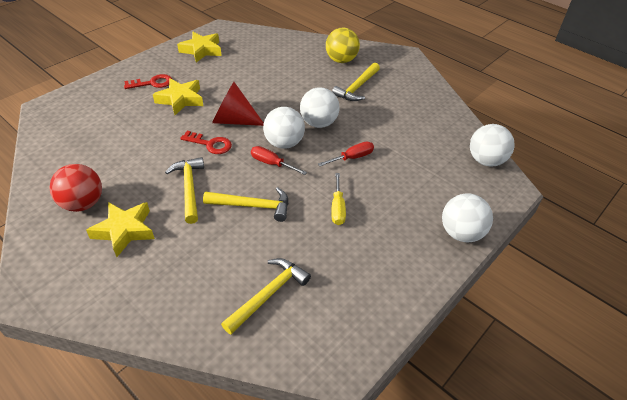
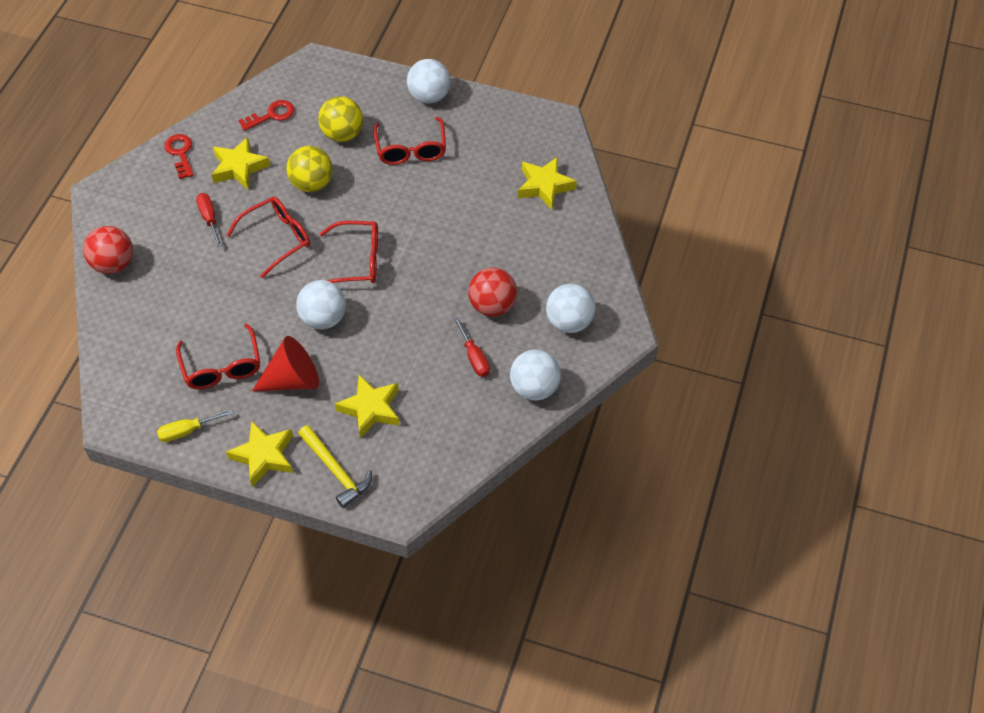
red ball: 1 -> 2
red glasses: 0 -> 4
yellow ball: 1 -> 2
yellow hammer: 4 -> 1
yellow star: 3 -> 4

